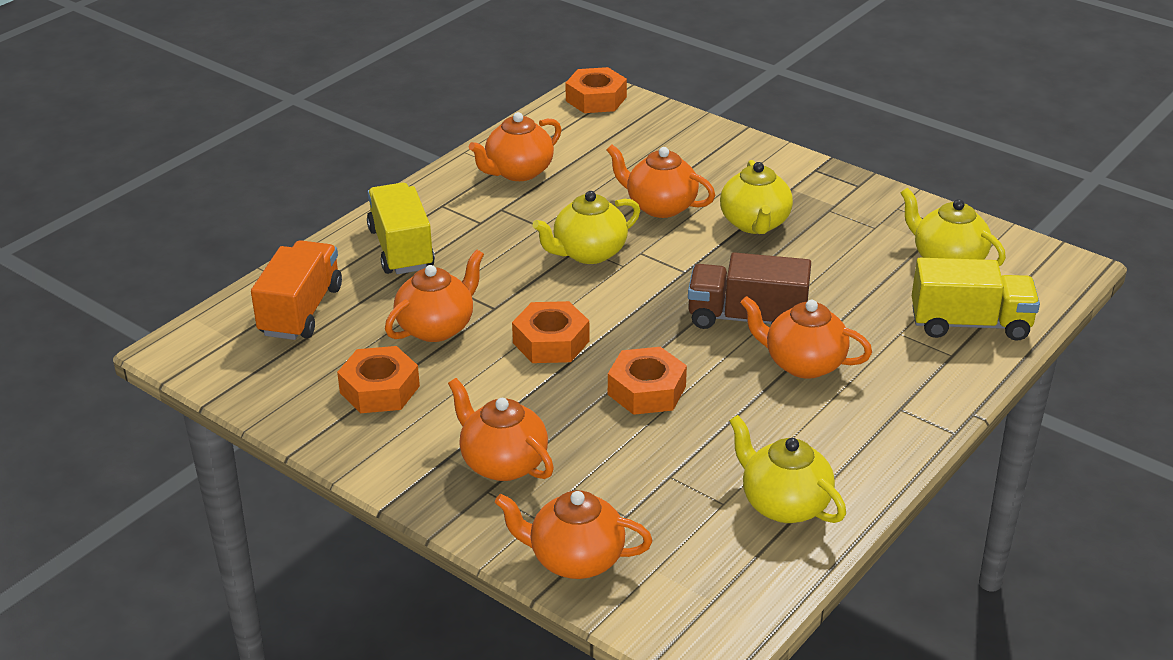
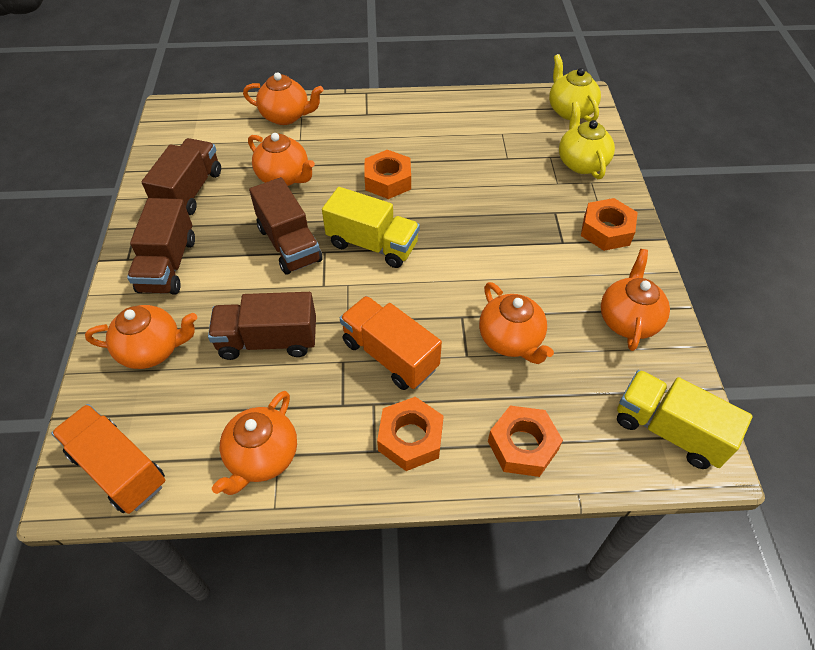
brown truck: 1 -> 4
orange truck: 1 -> 2
yellow teapot: 4 -> 2

